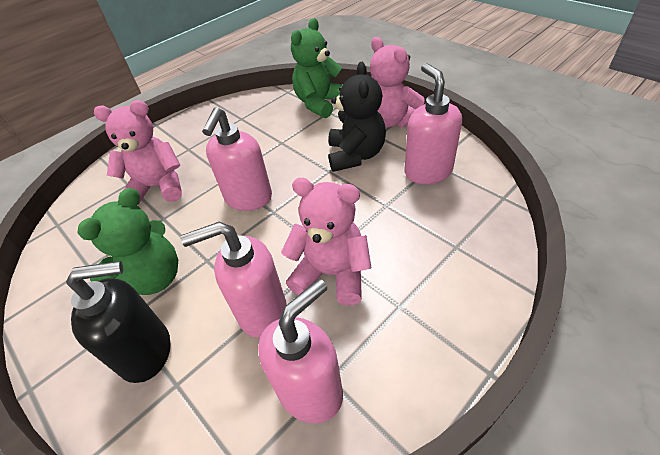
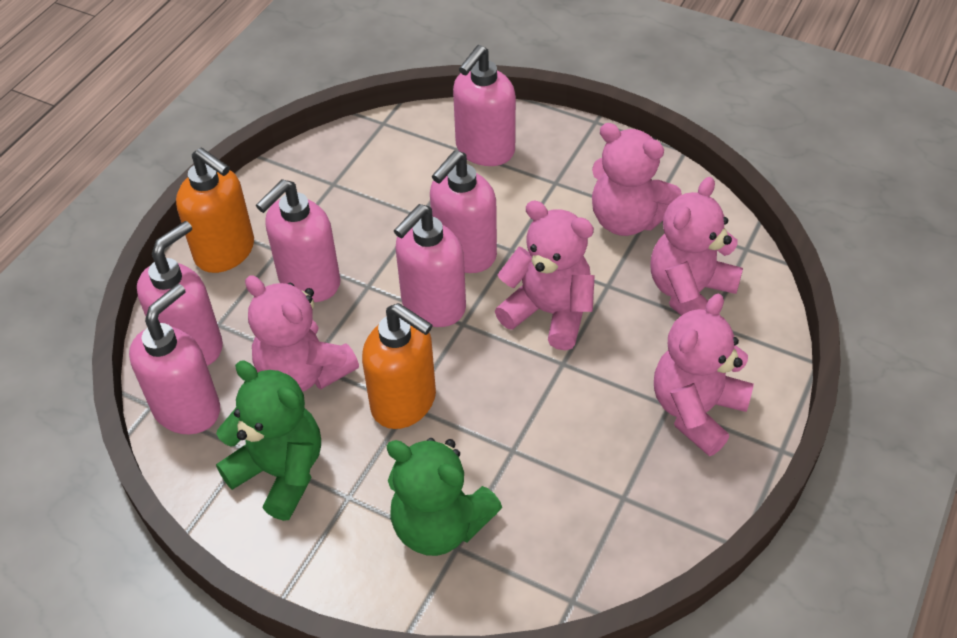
black soap dispenser: 1 -> 0
black teddy bear: 1 -> 0
orange soap dispenser: 0 -> 2
pink soap dispenser: 4 -> 6
pink teddy bear: 3 -> 5

